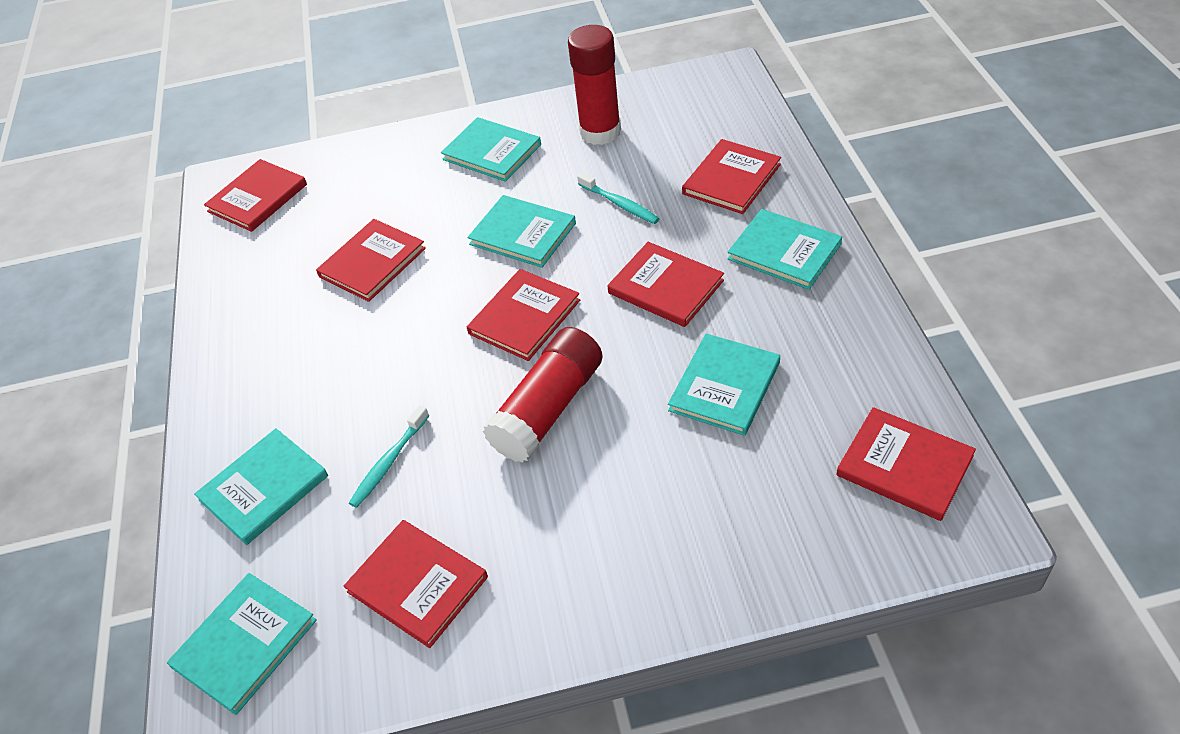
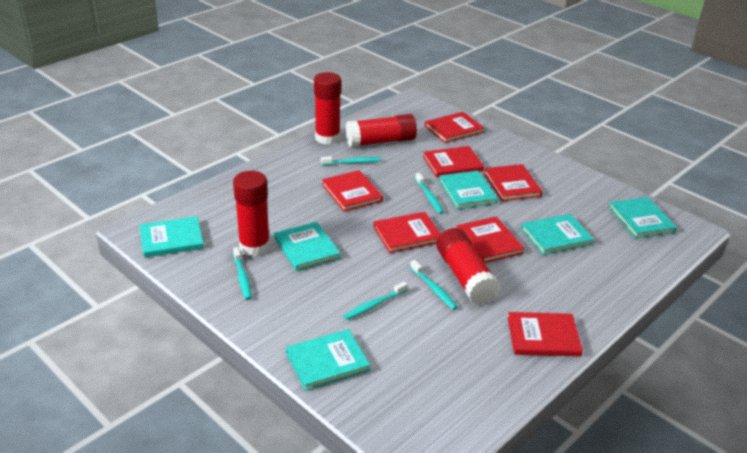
red glue stick: 2 -> 4
turquoise toothbrush: 2 -> 5

